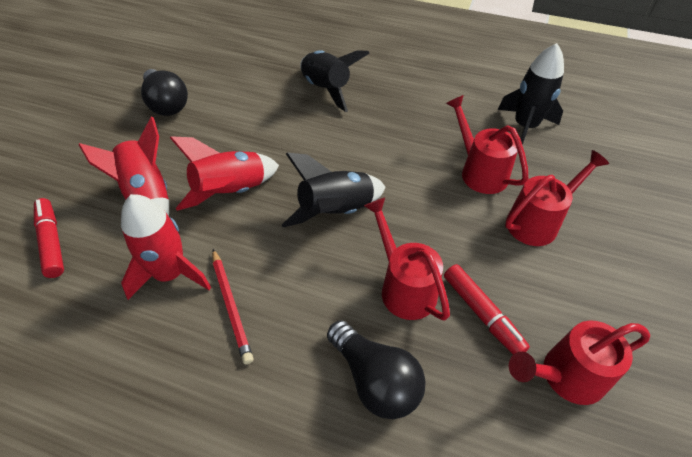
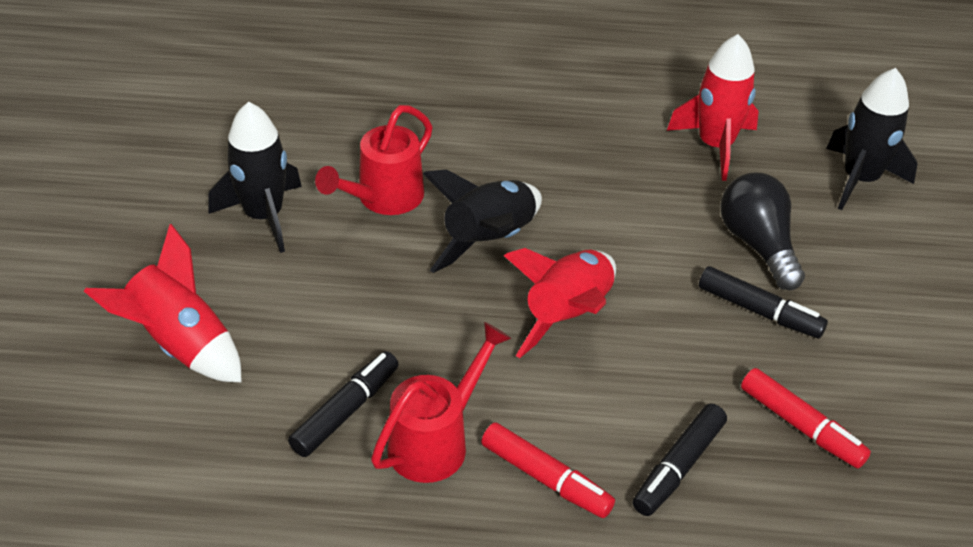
black light bulb: 2 -> 1
black marker: 0 -> 3
red pencil: 1 -> 0
red watering can: 4 -> 2

